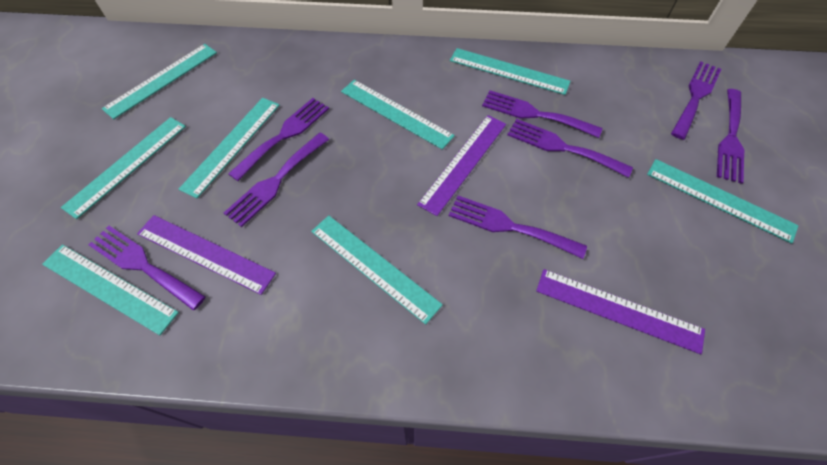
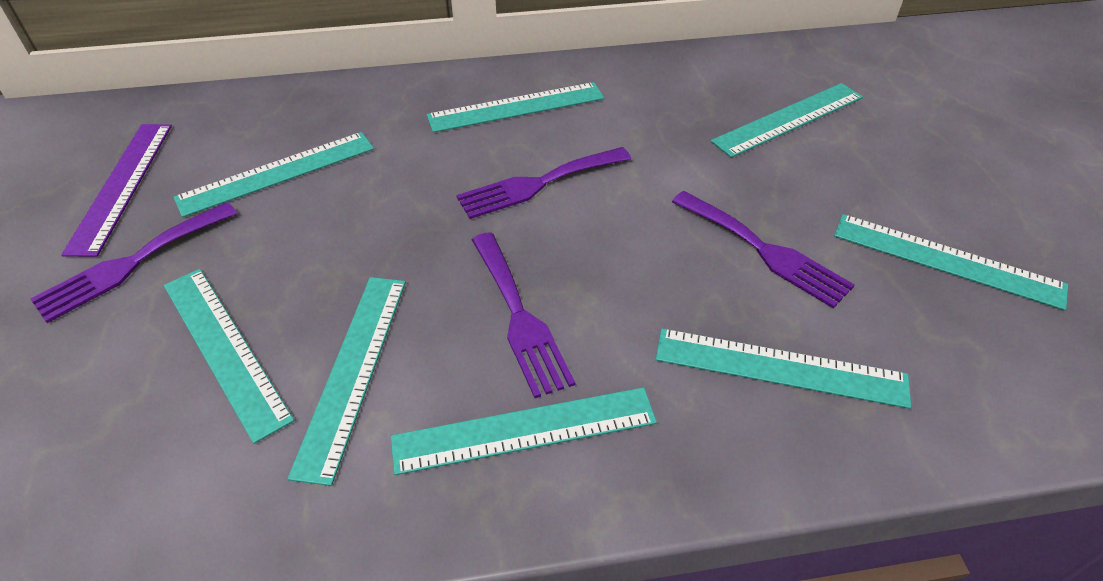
purple fork: 8 -> 4
purple ruler: 3 -> 1

